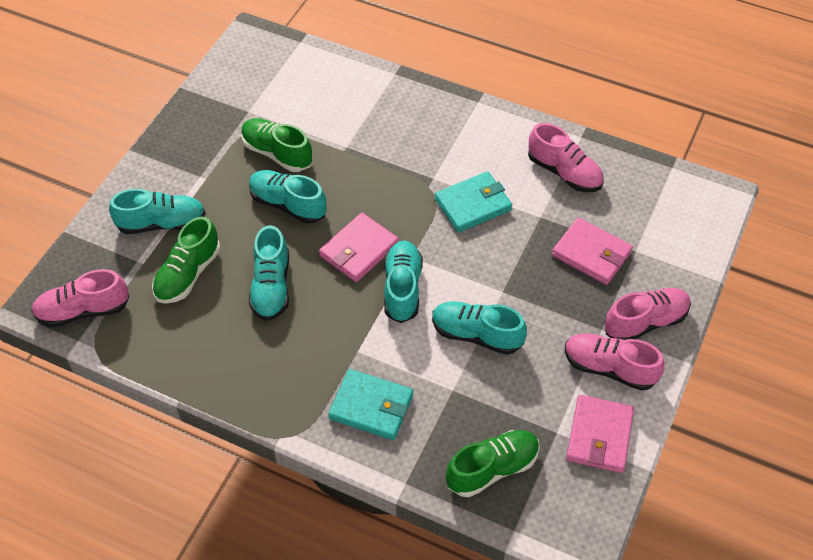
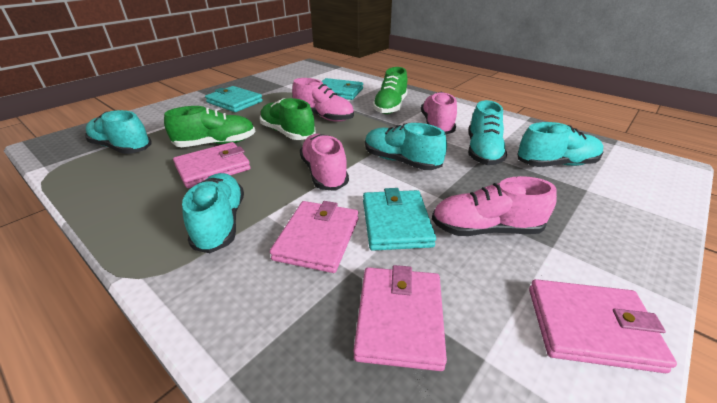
pink wallet: 3 -> 4
turquoise wallet: 2 -> 3

